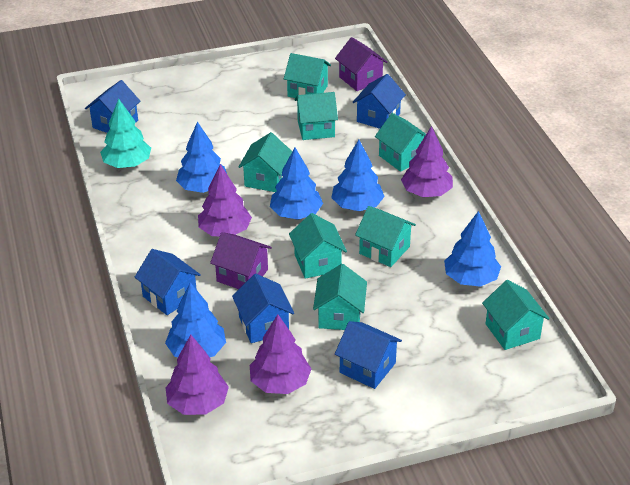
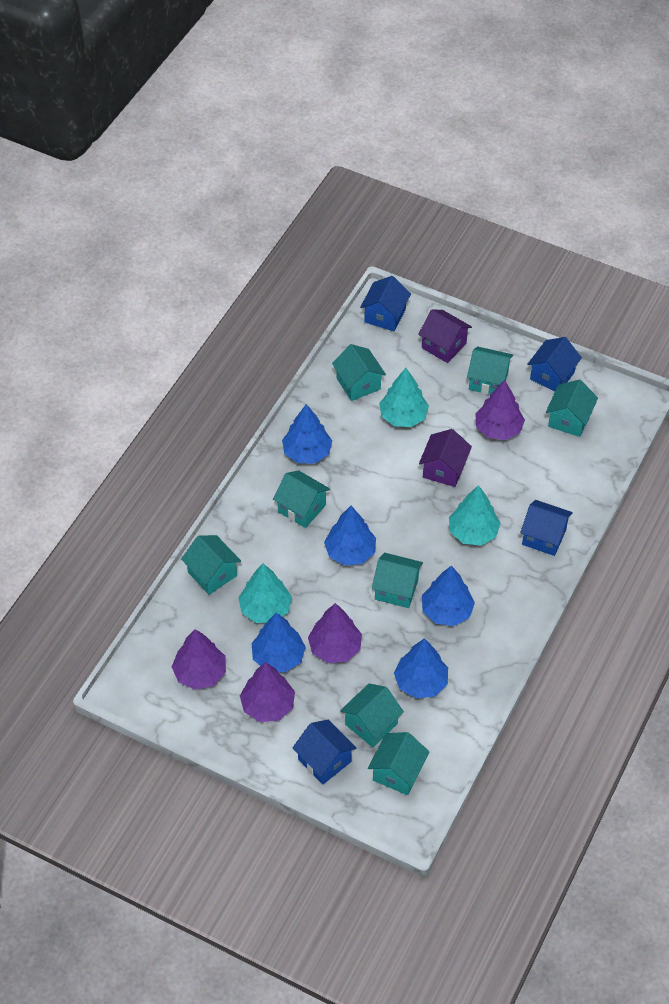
blue house: 5 -> 4
turquoise tree: 1 -> 3

